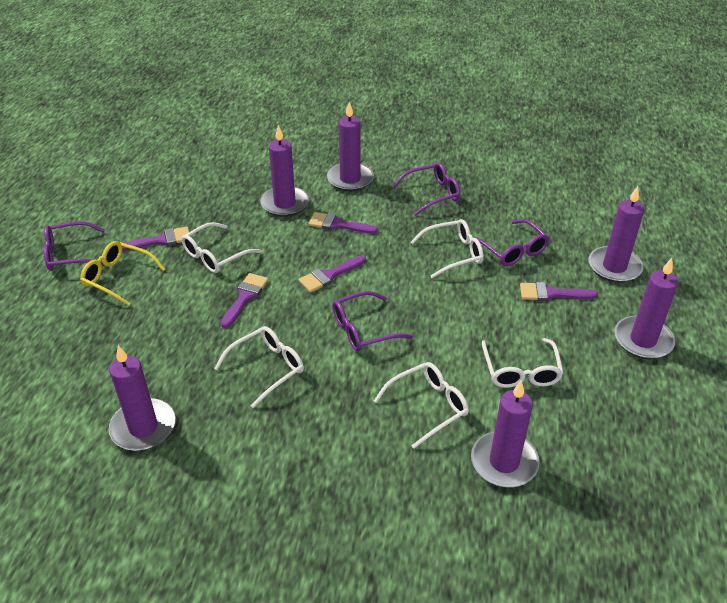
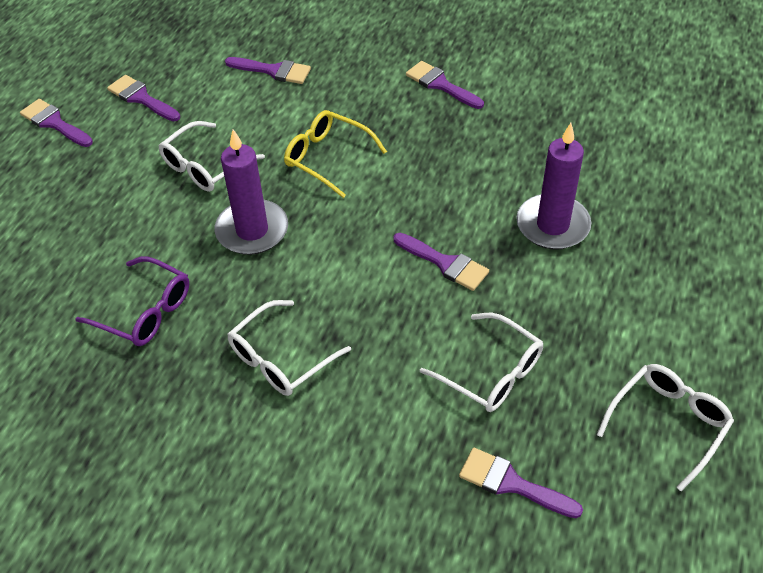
purple brush: 5 -> 6
purple candle: 6 -> 2
purple glasses: 4 -> 1
white glasses: 5 -> 4

